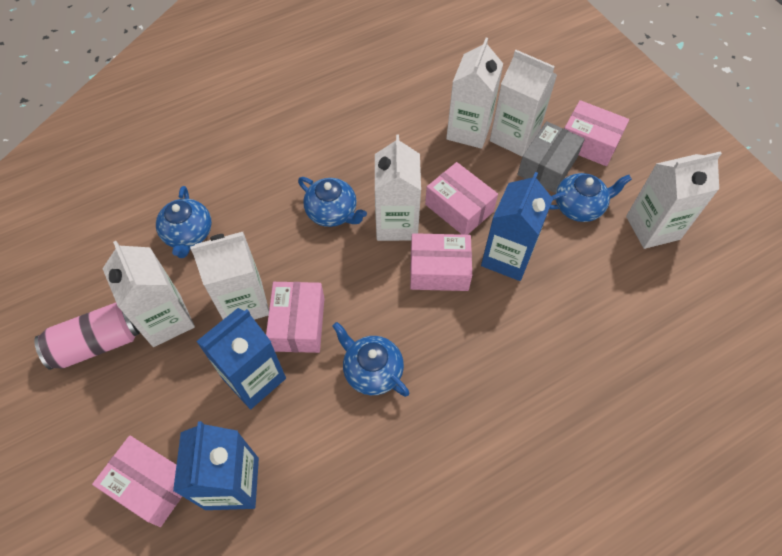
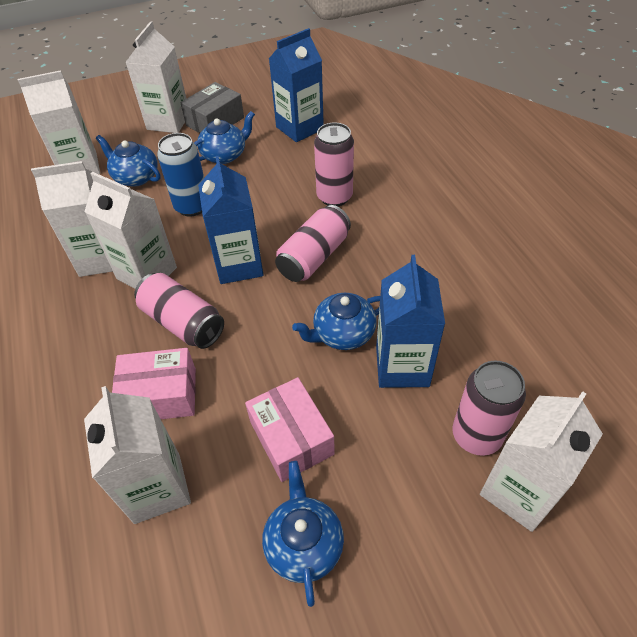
blue can: 0 -> 1
pink box: 5 -> 2
pink can: 1 -> 4

